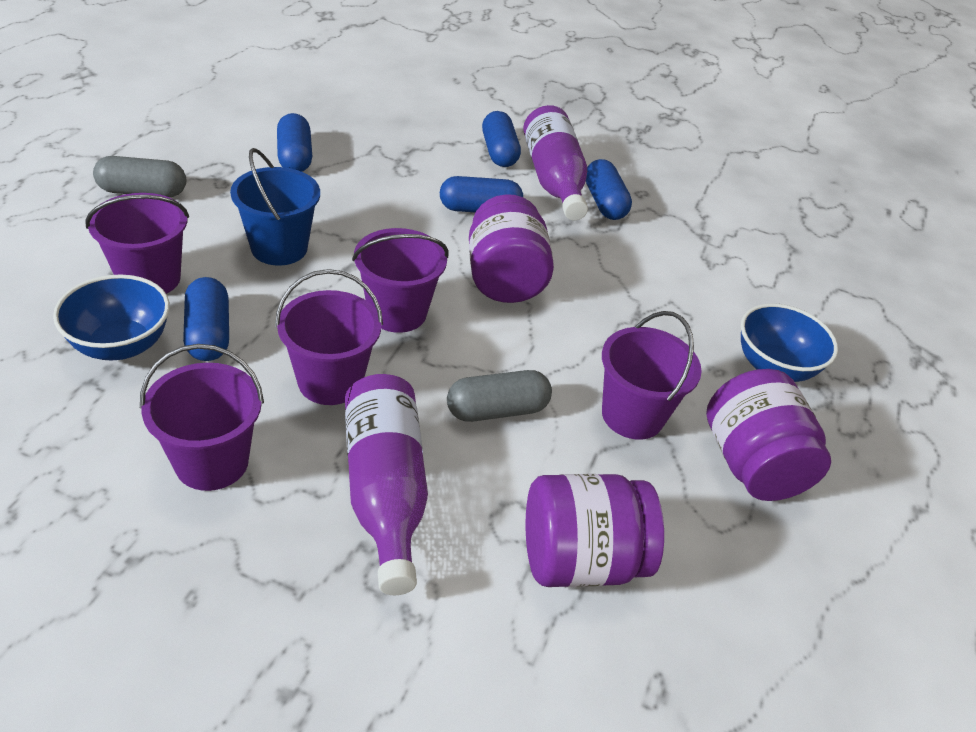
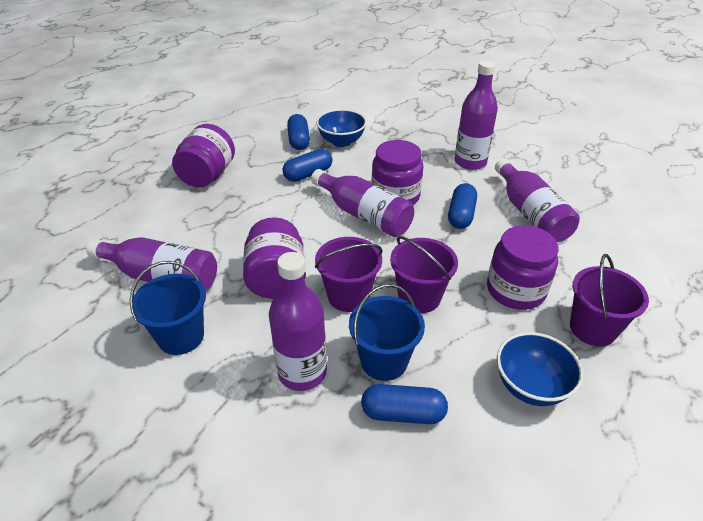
blue bucket: 1 -> 2
blue capsule: 5 -> 4
grey capsule: 2 -> 0
purple bottle: 2 -> 5
purple bucket: 5 -> 3
purple jar: 3 -> 4

